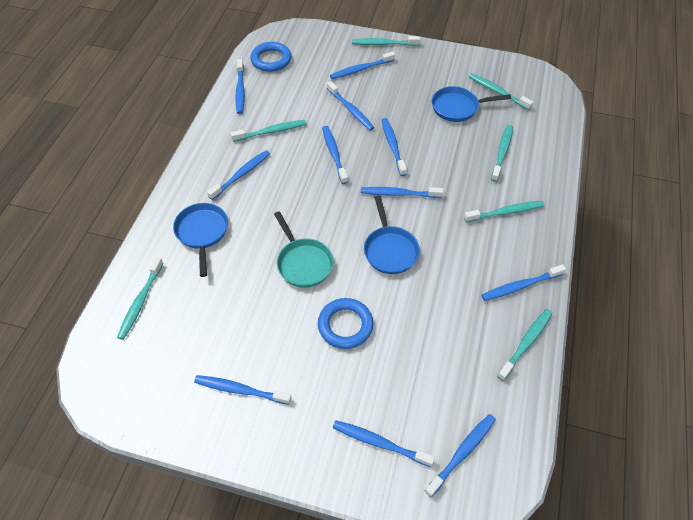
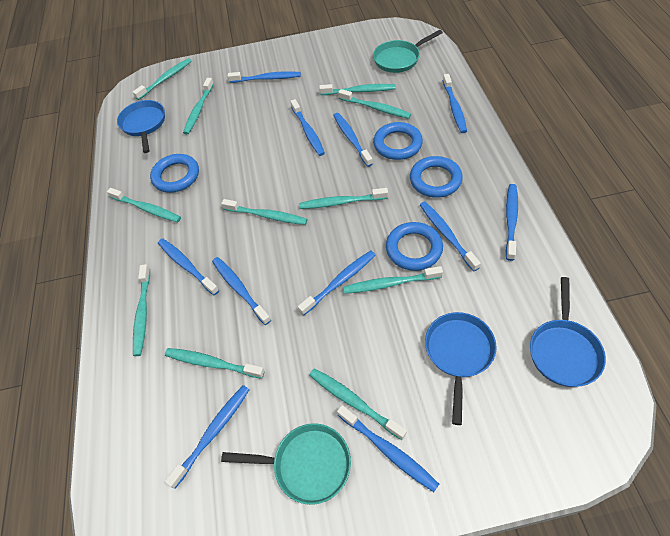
blue ring: 2 -> 4
turquoise pan: 1 -> 2
turquoise toothbrush: 7 -> 11

